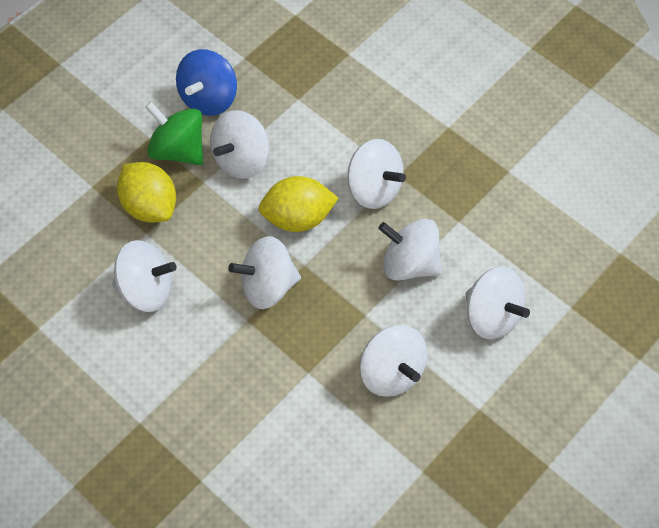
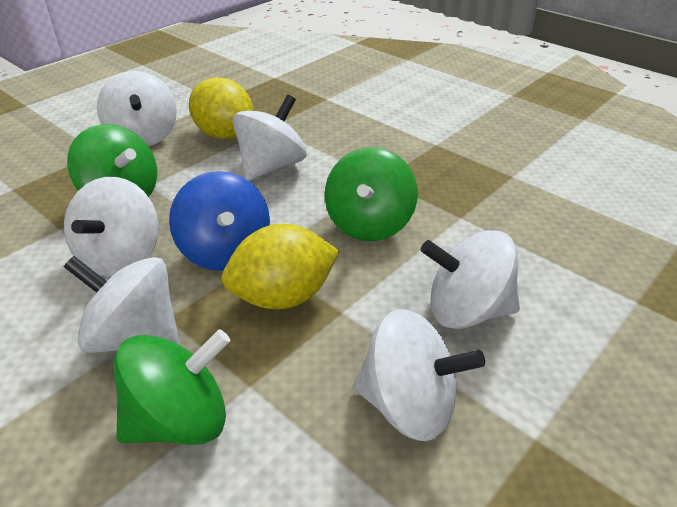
green spinning top: 1 -> 3
white spinning top: 7 -> 6

